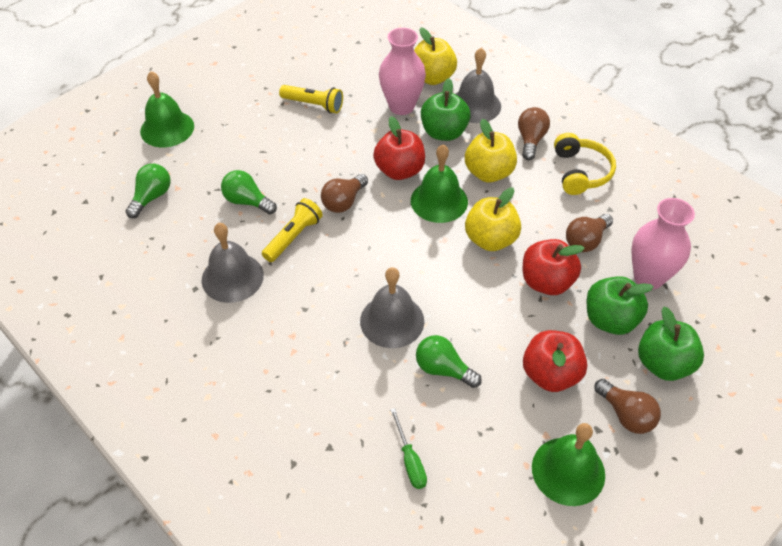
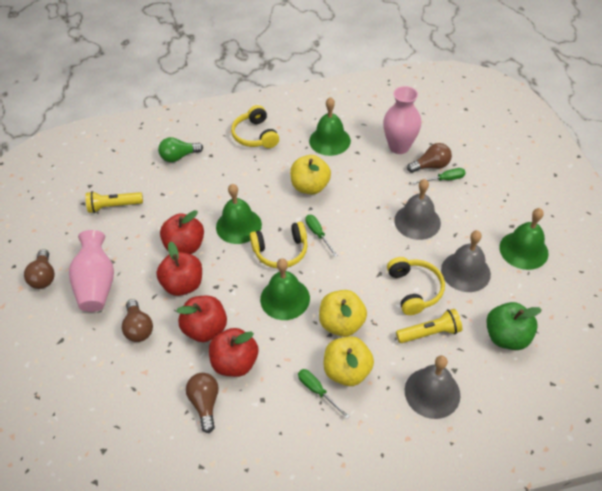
green apple: 3 -> 1
green bell: 3 -> 4
green light bulb: 3 -> 1
green screwdriver: 1 -> 3
red apple: 3 -> 4
yellow headphones: 1 -> 3

